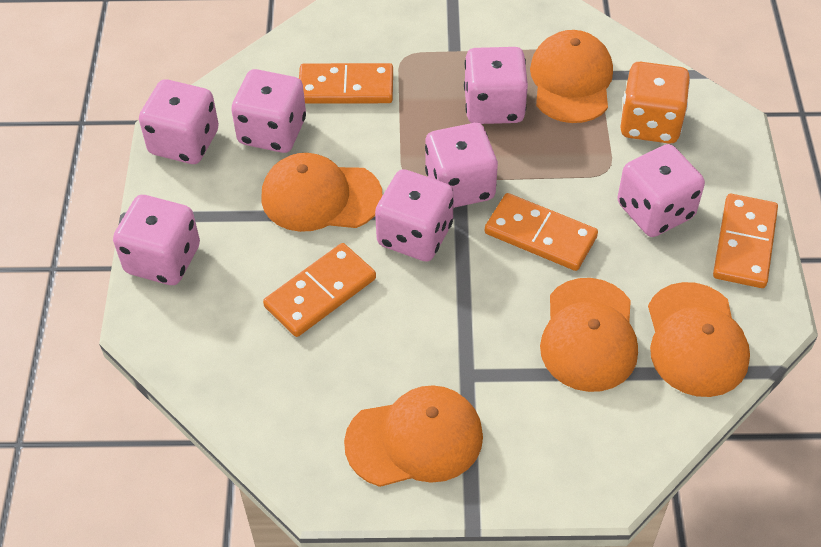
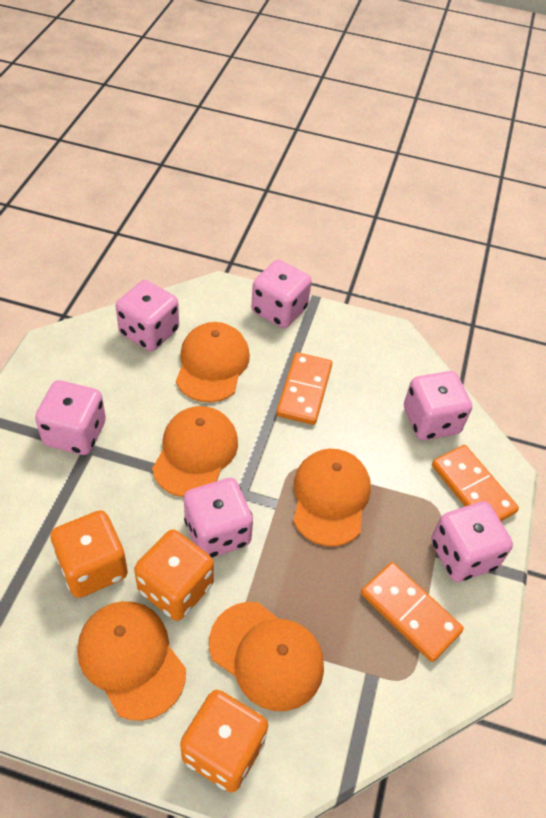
orange dice: 1 -> 3
orange domino: 4 -> 3
pink dice: 7 -> 6

